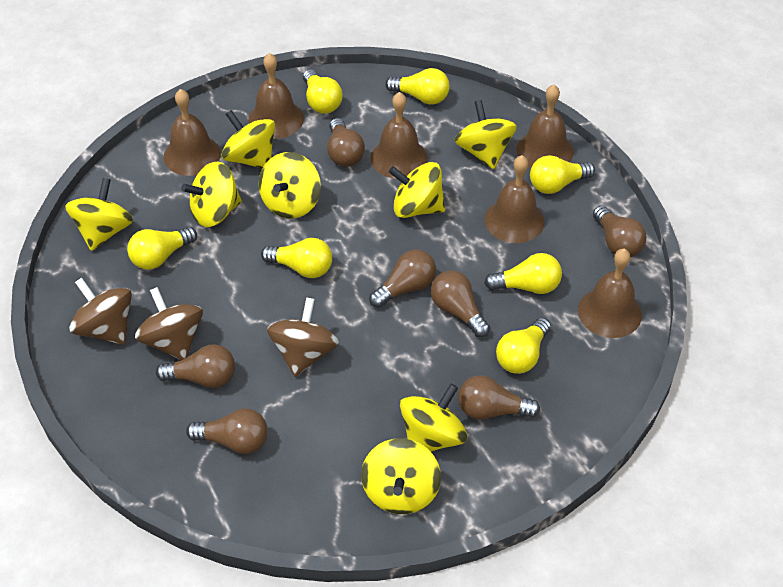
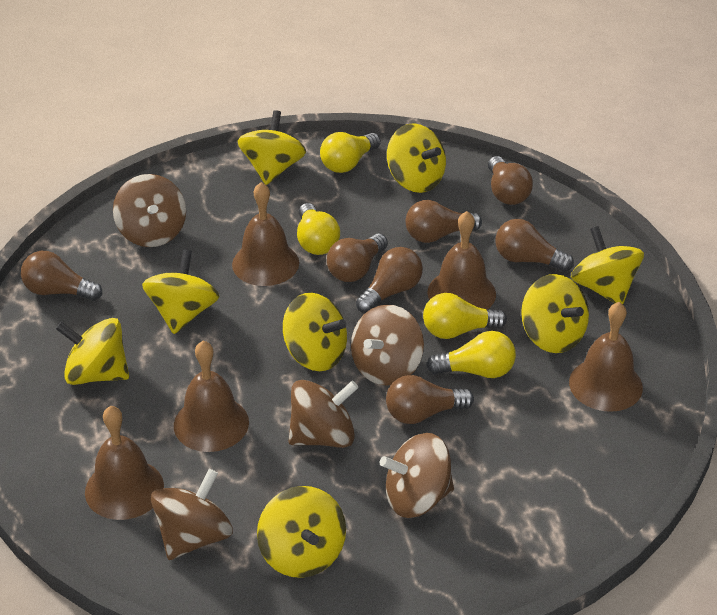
brown bell: 6 -> 5
brown spinning top: 3 -> 5
yellow light bulb: 7 -> 4

